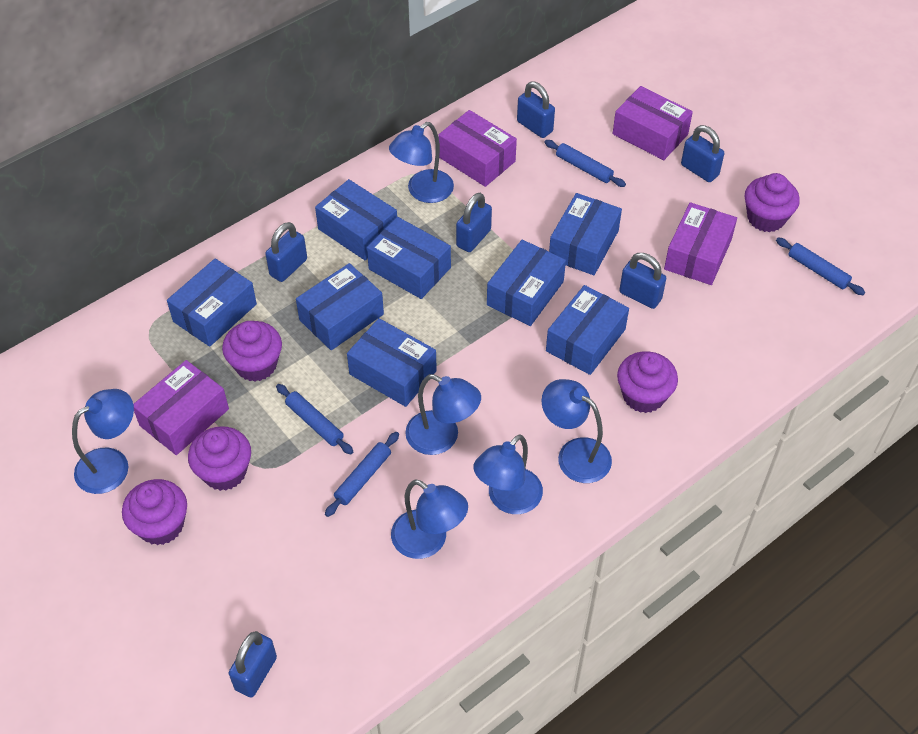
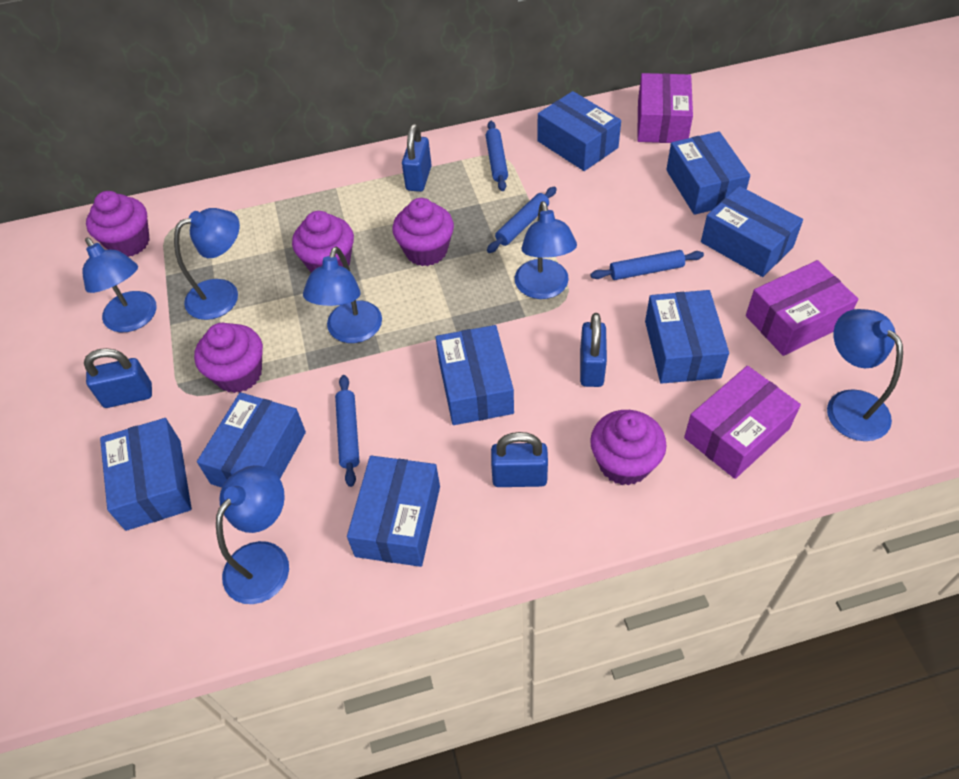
blue padlock: 6 -> 4
purple box: 4 -> 3

